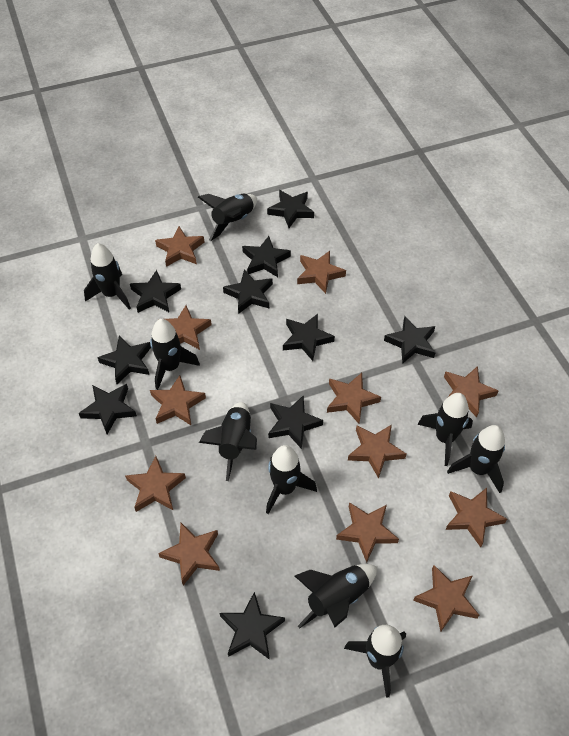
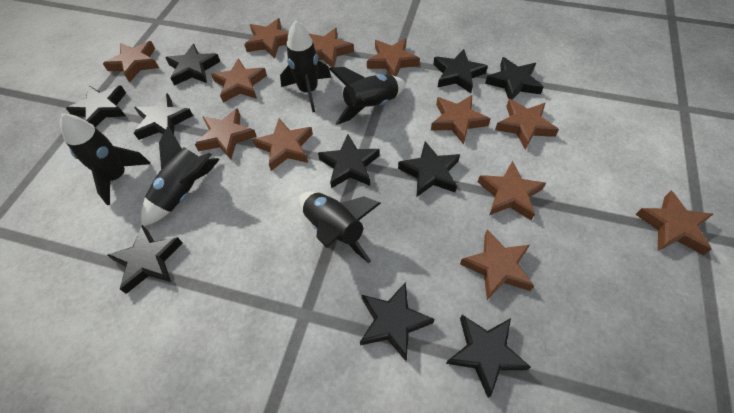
black rocket: 9 -> 5

